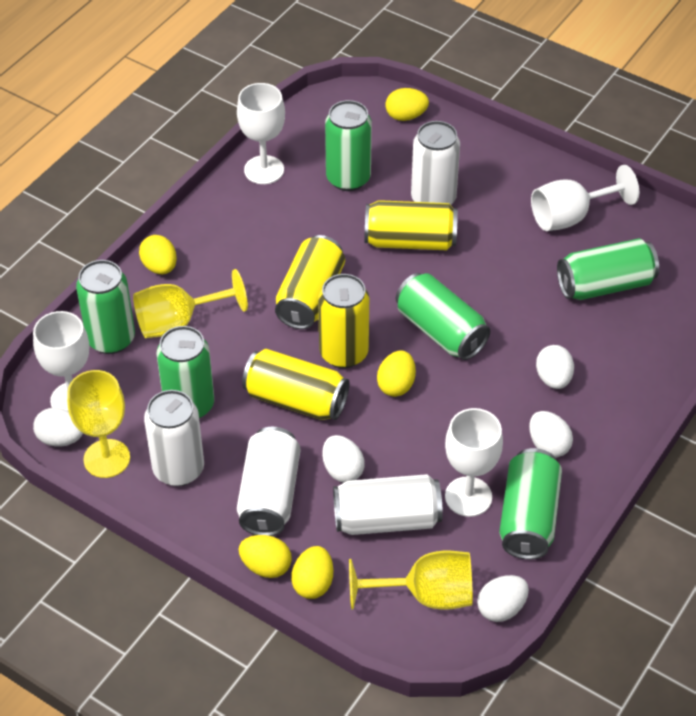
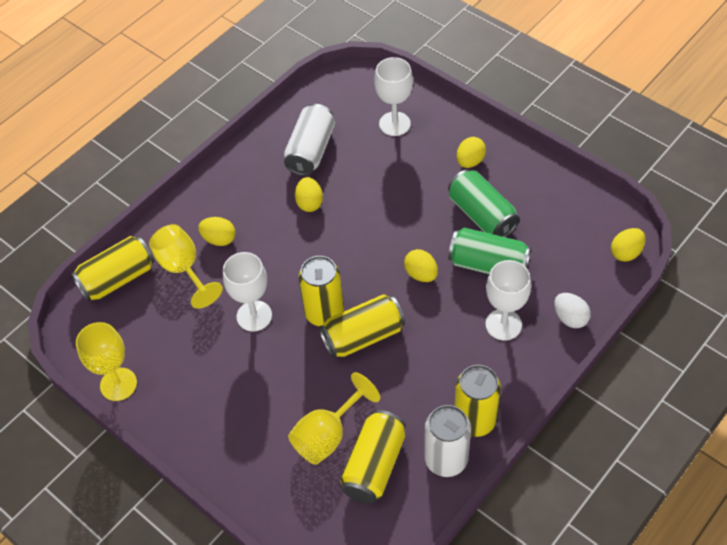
green can: 6 -> 2
white can: 4 -> 2
white egg: 5 -> 1
white goblet: 4 -> 3
yellow can: 4 -> 5

